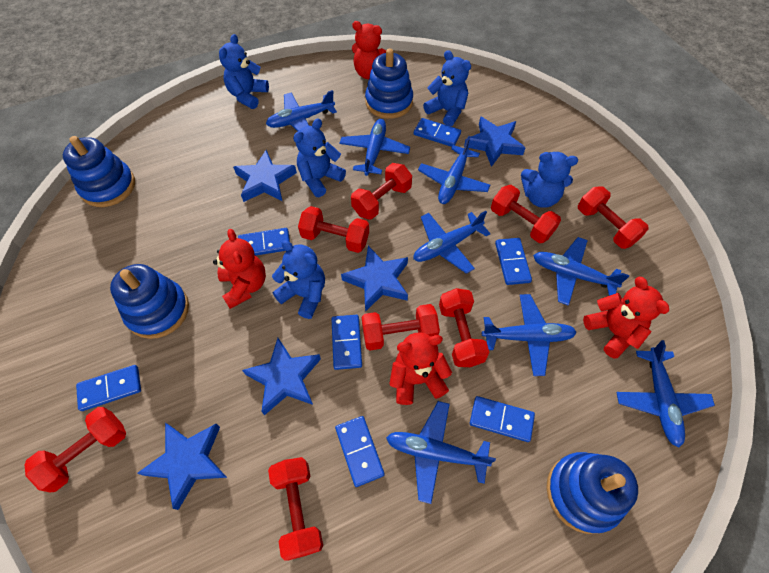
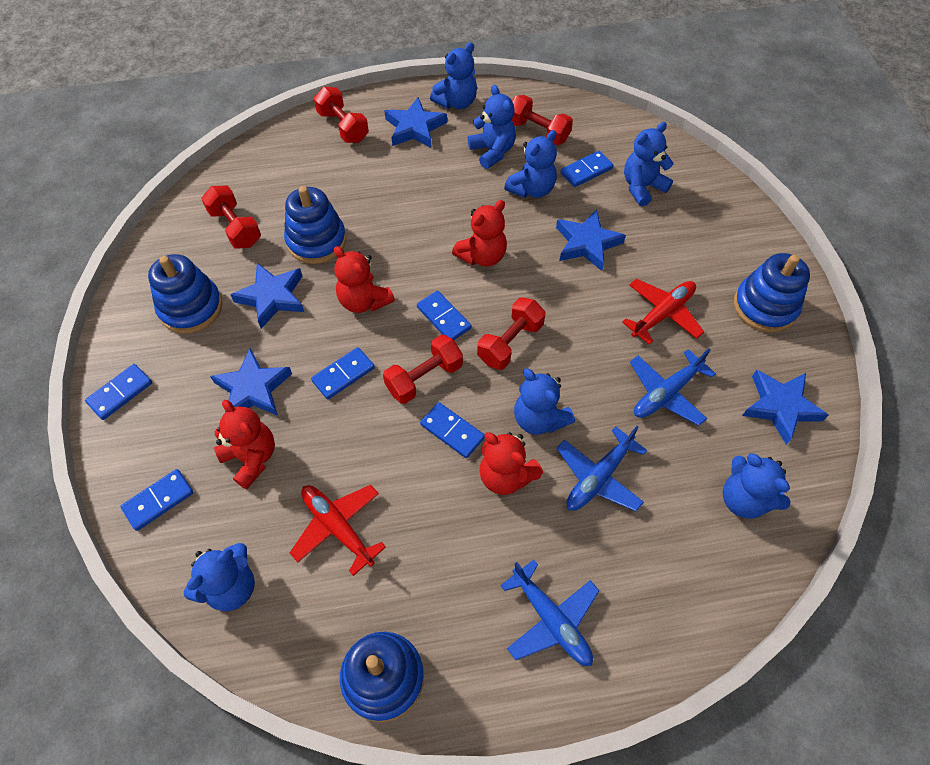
blue domino: 7 -> 6
blue plane: 8 -> 3
blue teddy bear: 5 -> 7
red dumbbell: 8 -> 5
red plane: 0 -> 2

